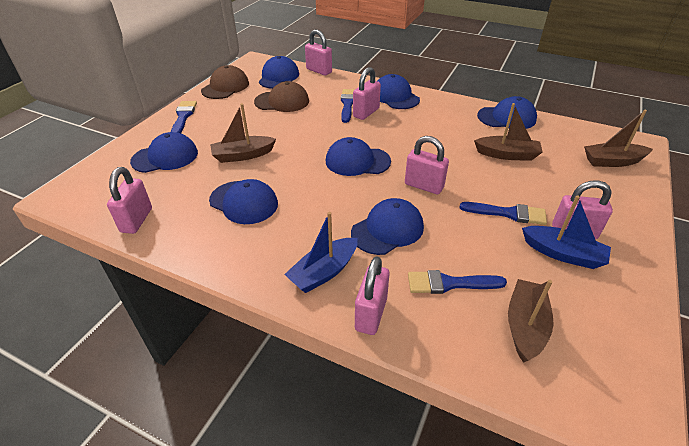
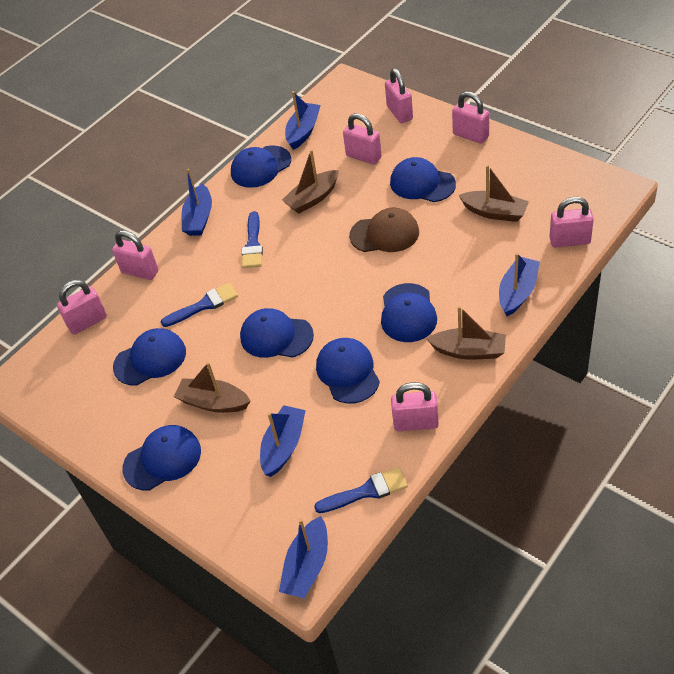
blue boat: 2 -> 5
blue brush: 4 -> 3
brown cap: 2 -> 1
pink padlock: 6 -> 7

